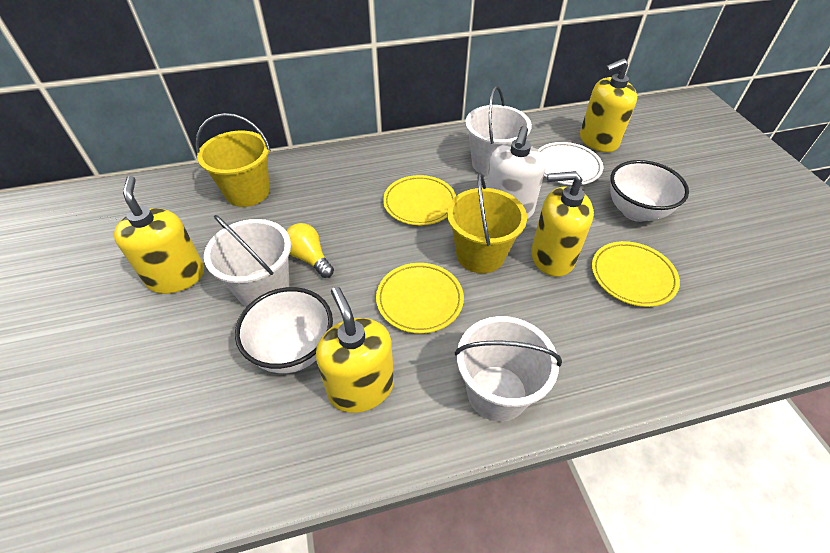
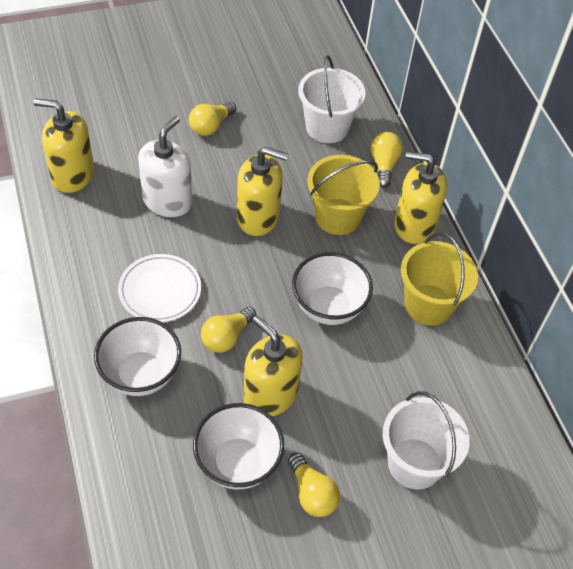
white bowl: 2 -> 3
white bucket: 3 -> 2
yellow light bulb: 1 -> 4
yellow plate: 3 -> 0

